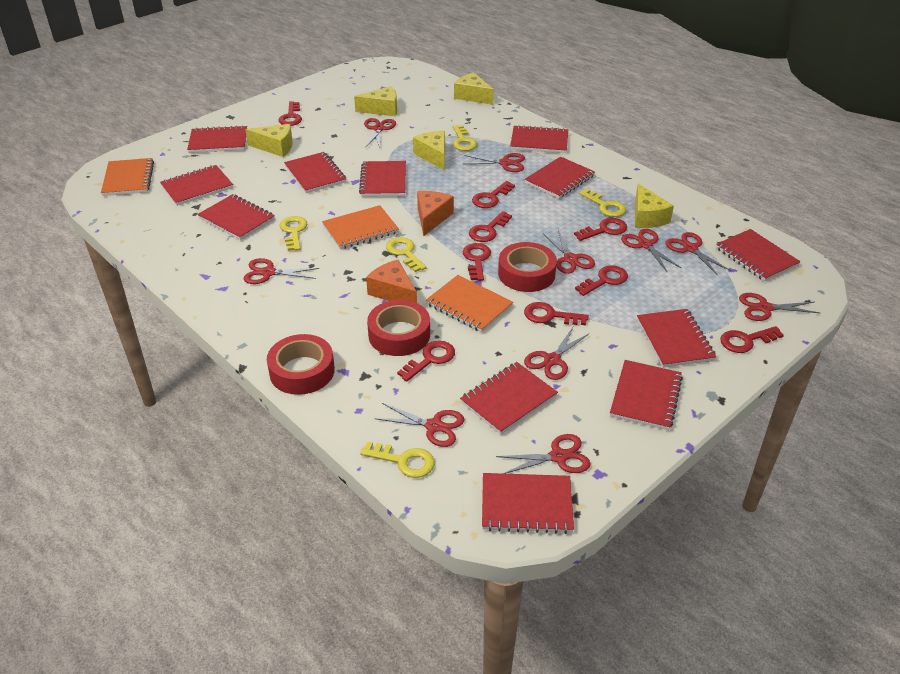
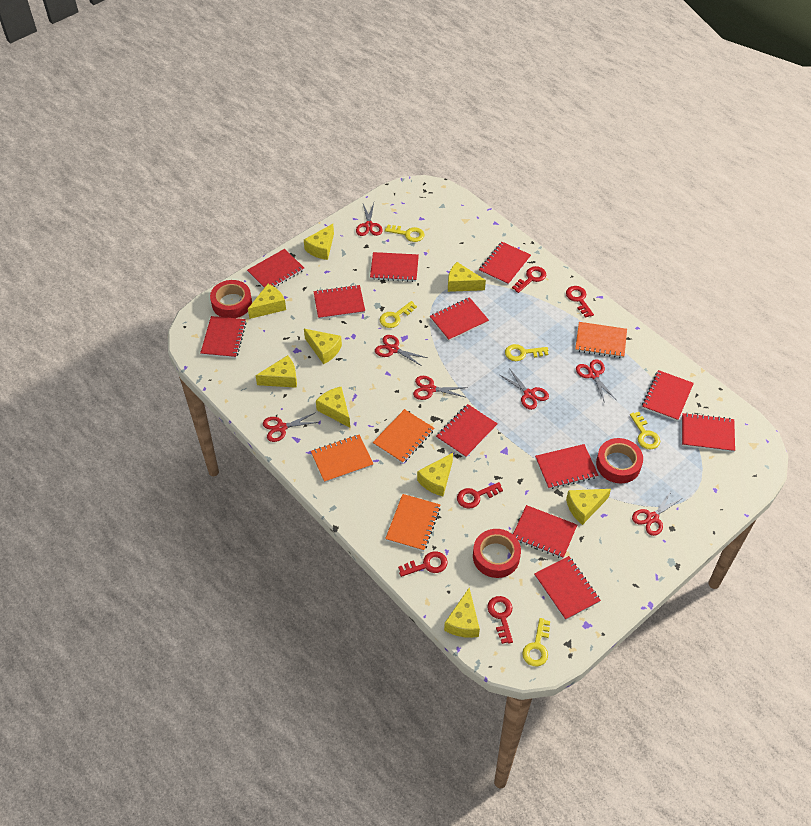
orange cheese: 2 -> 0
orange notebook: 3 -> 4
red key: 9 -> 5
red scissors: 10 -> 7
yellow cheese: 5 -> 9

